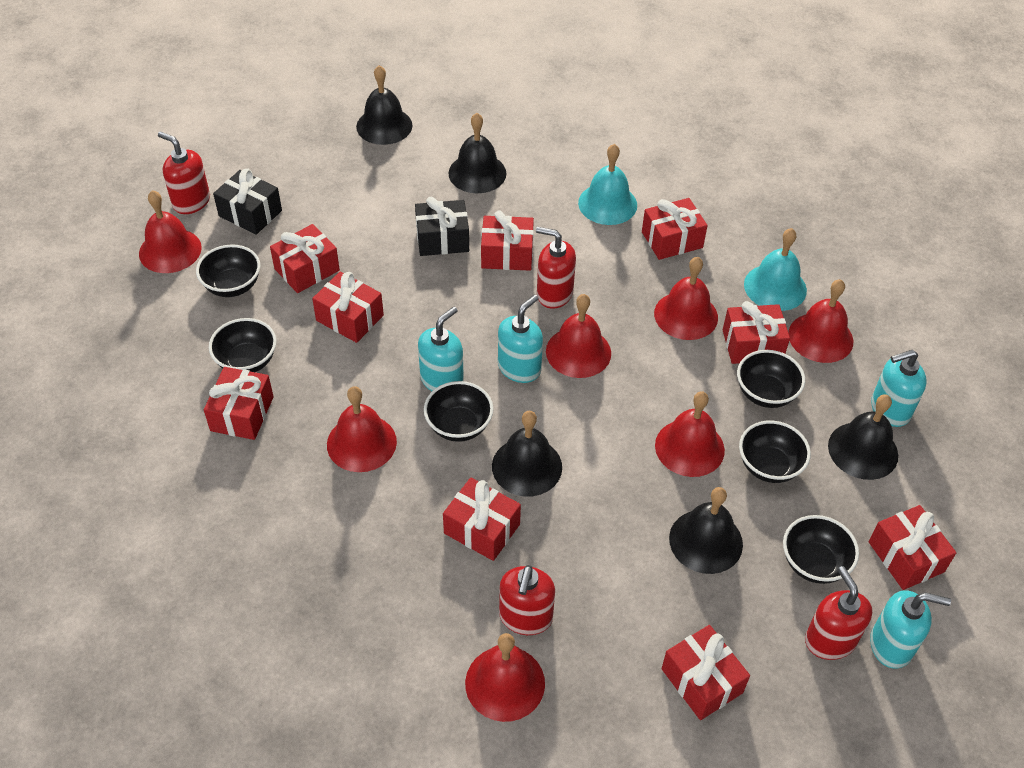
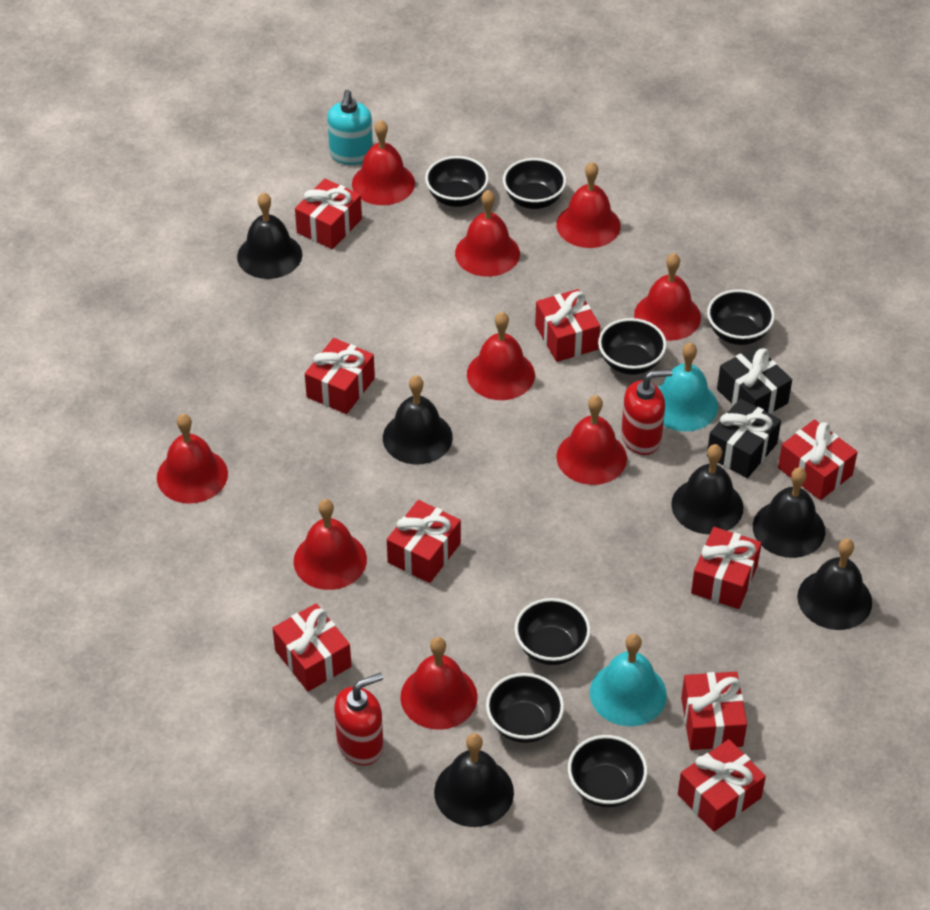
black bell: 5 -> 6
black bowl: 6 -> 7
red bell: 7 -> 9
red soap dispenser: 4 -> 2
turquoise soap dispenser: 4 -> 1

